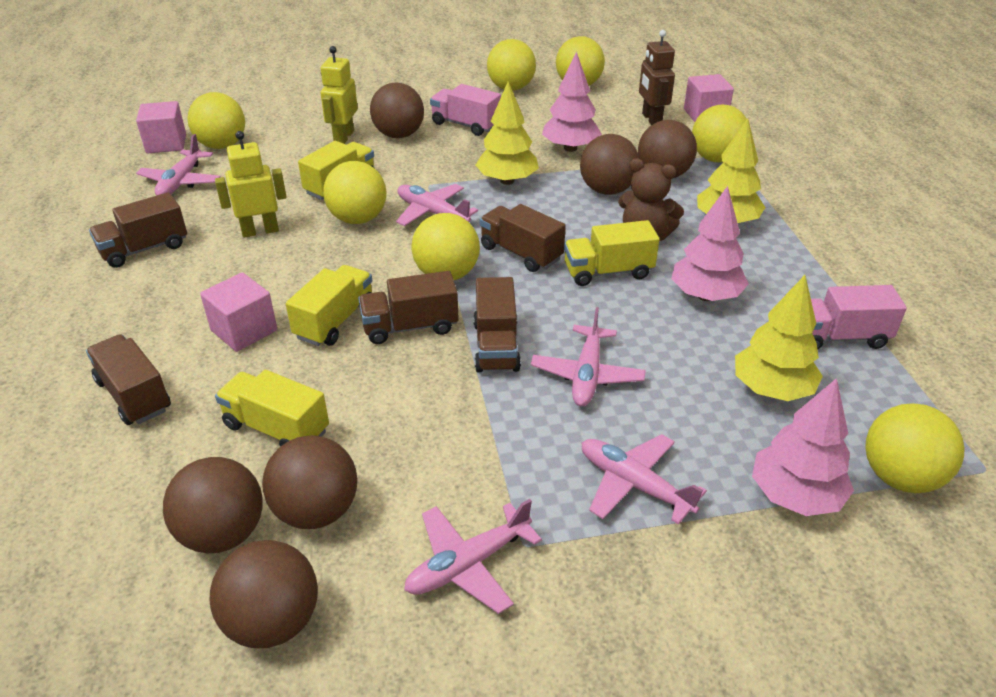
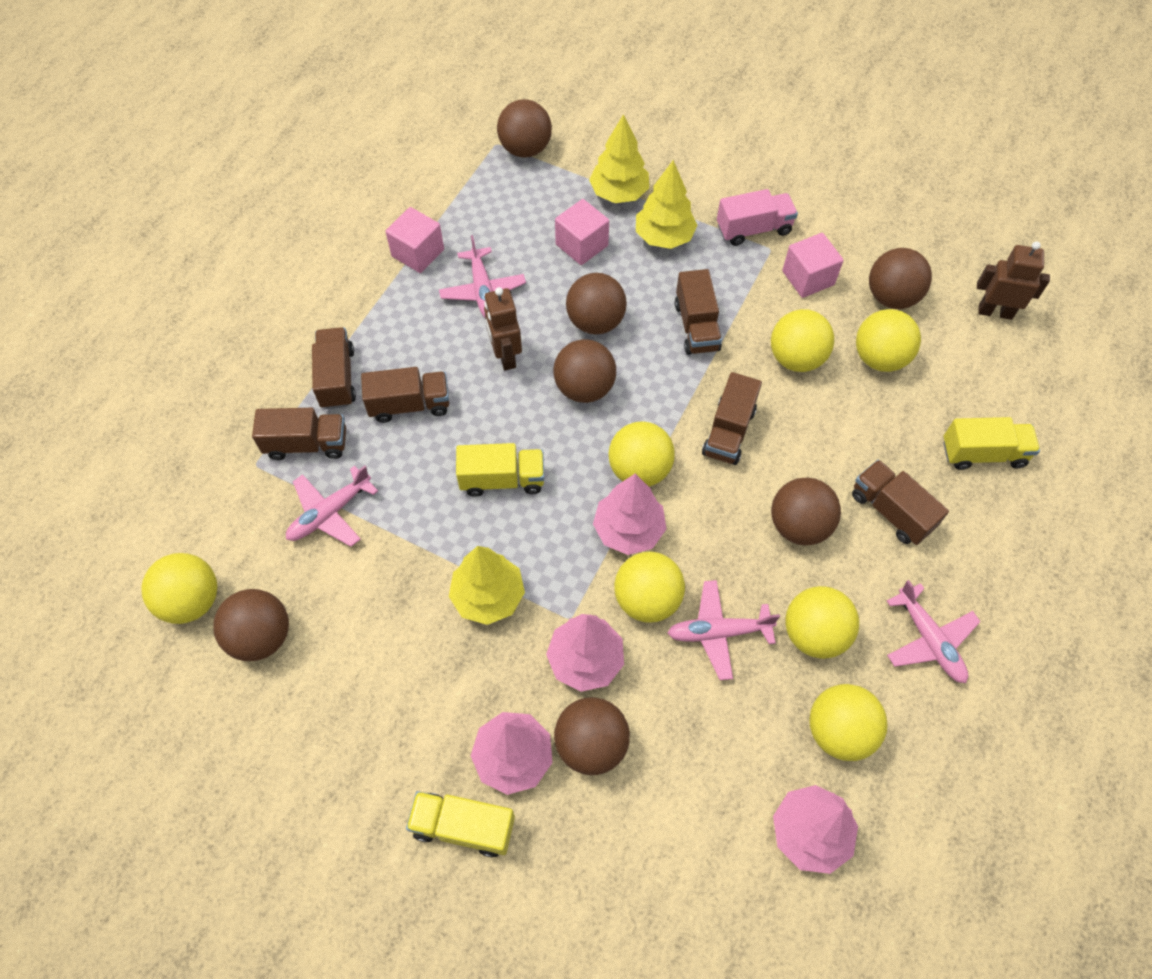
brown ball: 6 -> 7
brown robot: 1 -> 2
brown teddy bear: 1 -> 0
brown truck: 5 -> 6
pink plane: 5 -> 4
pink tree: 3 -> 4
pink truck: 2 -> 1
yellow robot: 2 -> 0
yellow truck: 4 -> 3

